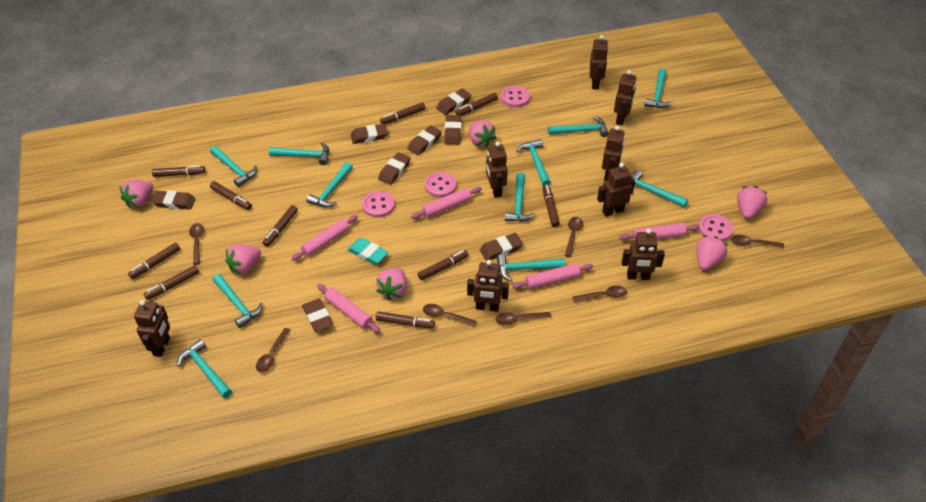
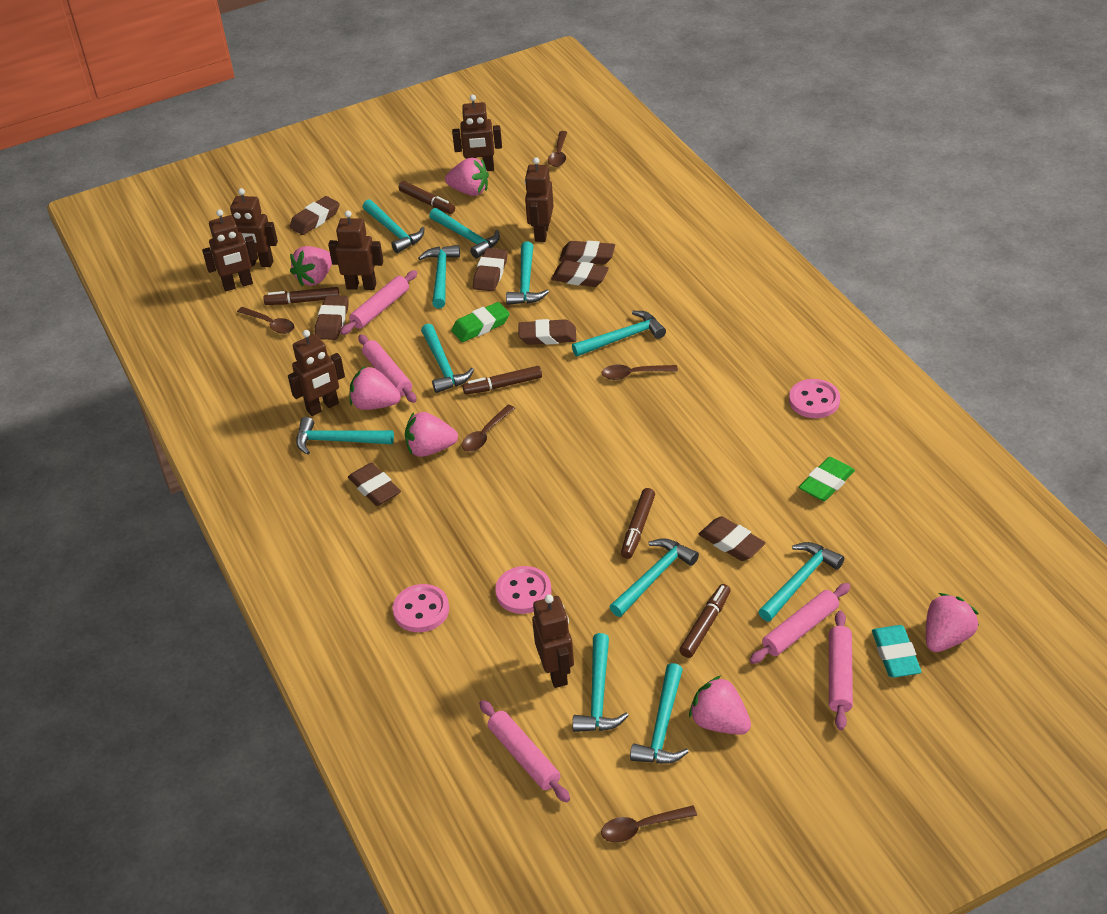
brown marker: 10 -> 5
brown robot: 8 -> 7
brown spoon: 7 -> 5
green eraser: 0 -> 2
pink button: 4 -> 3

